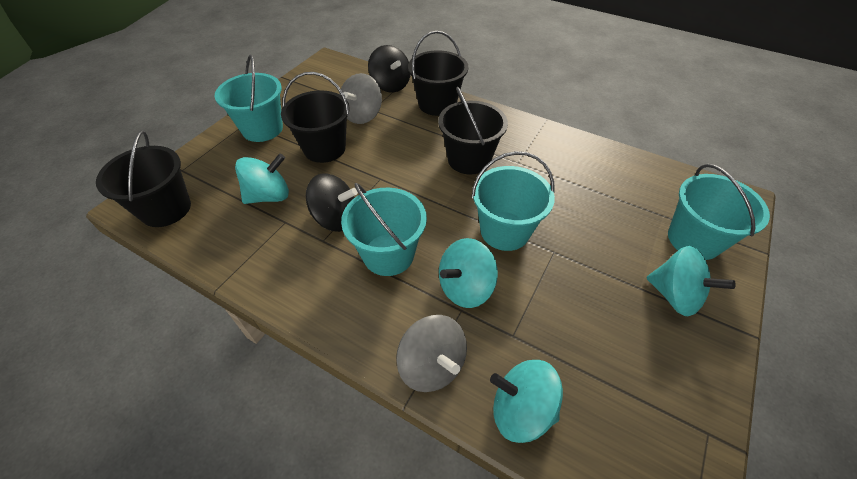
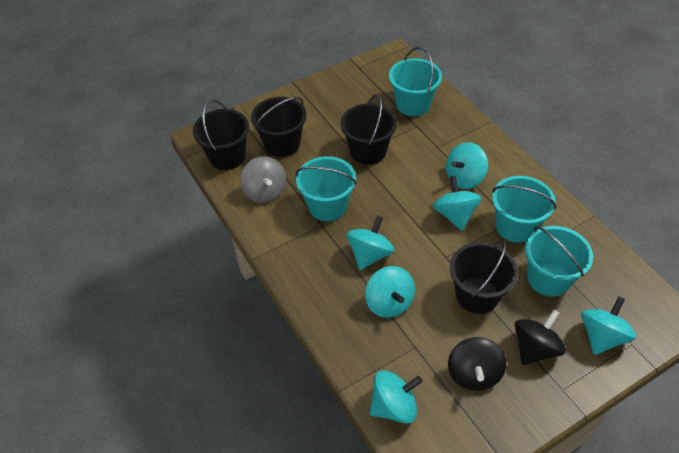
grey spinning top: 2 -> 1
turquoise spinning top: 4 -> 6

